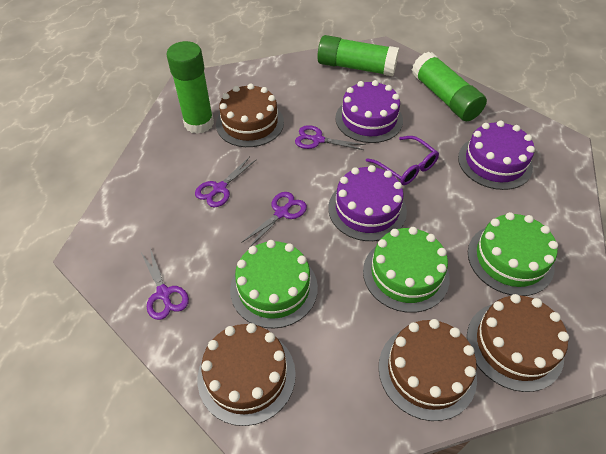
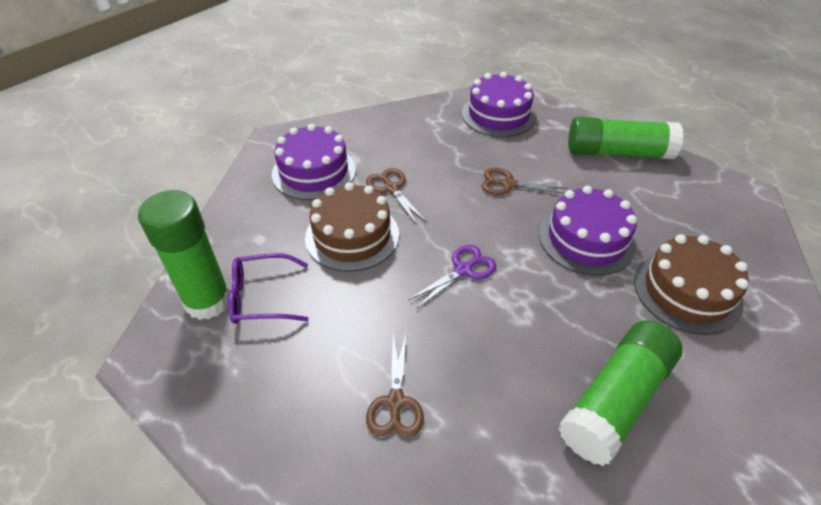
brown cake: 4 -> 2
brown scissors: 0 -> 3
green cake: 3 -> 0
purple scissors: 4 -> 1

